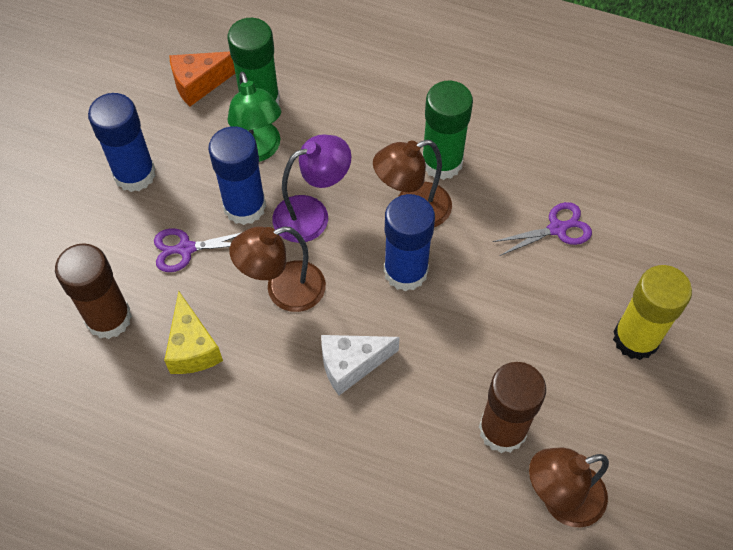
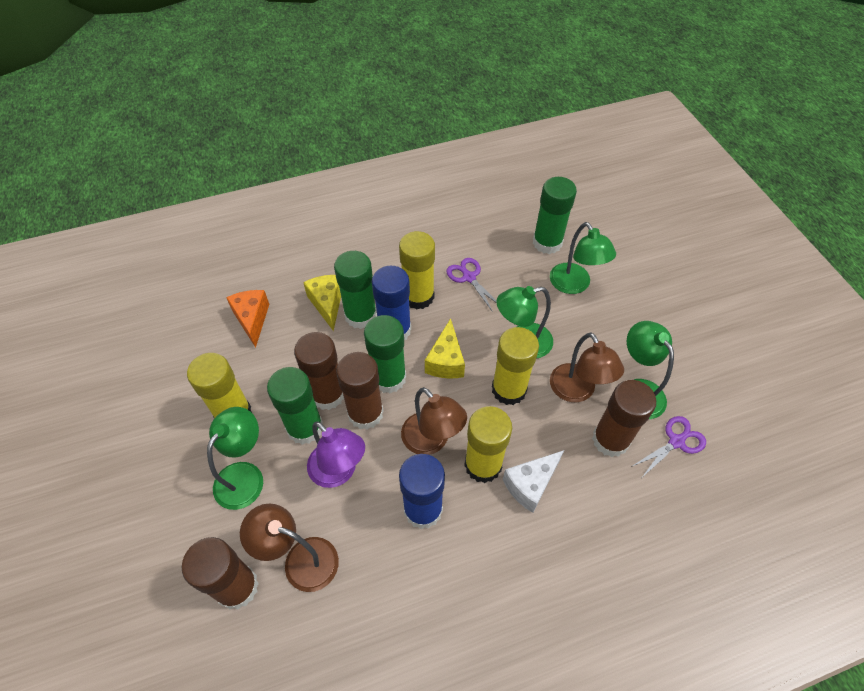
blue glue stick: 3 -> 2
brown glue stick: 2 -> 4
green glue stick: 2 -> 4
green lamp: 1 -> 4
yellow cheese: 1 -> 2
yellow glue stick: 1 -> 4

